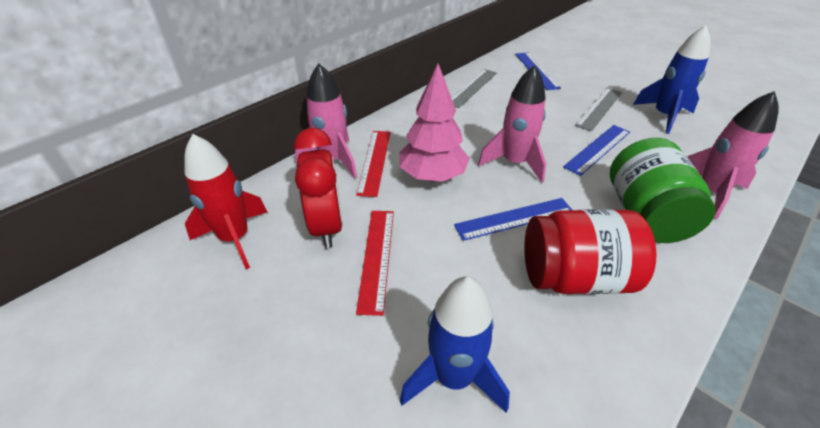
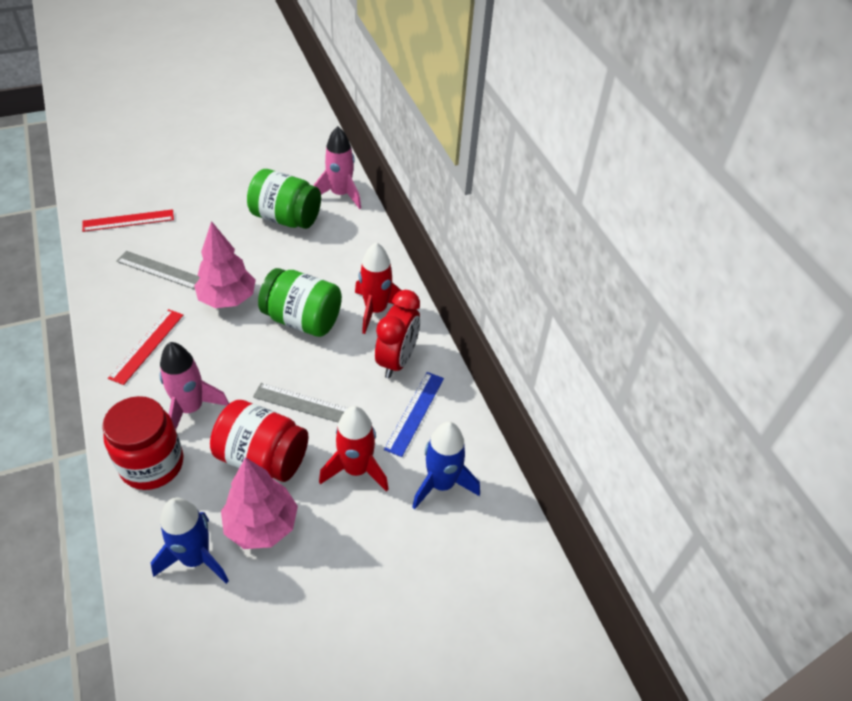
blue ruler: 3 -> 1
green jar: 1 -> 2
pink rocket: 3 -> 2
pink tree: 1 -> 2
red jar: 1 -> 2
red rocket: 1 -> 2

